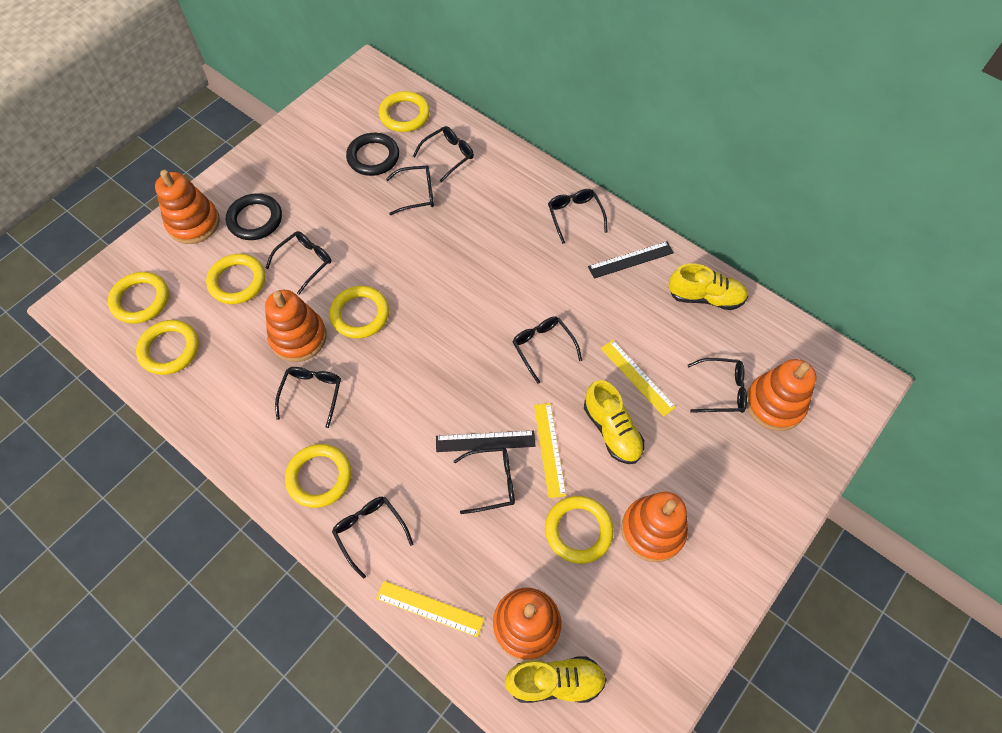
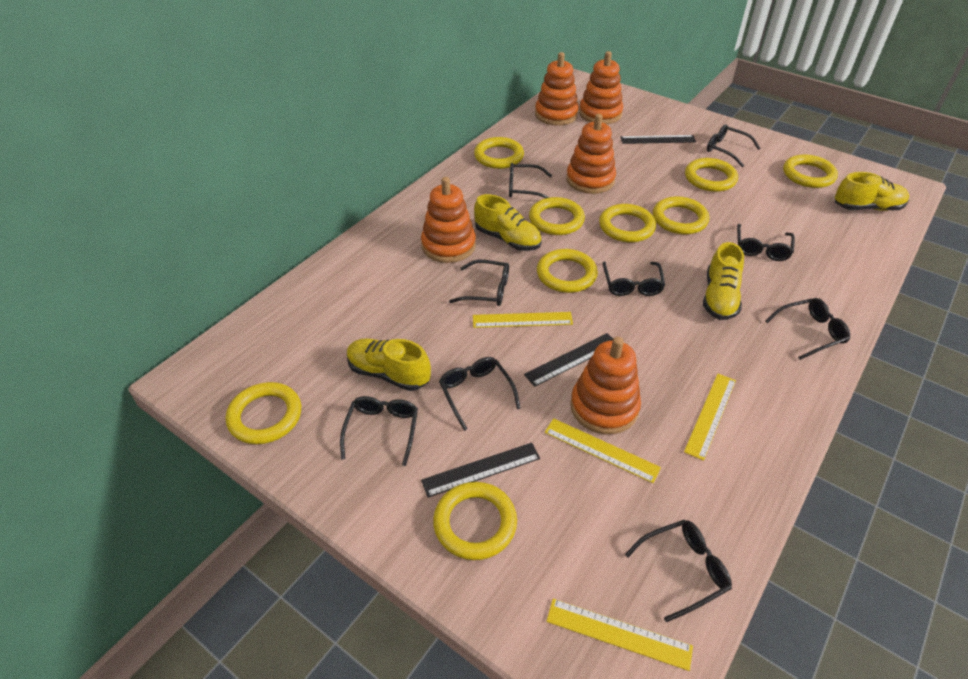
black ring: 2 -> 0
black ruler: 2 -> 3
yellow ring: 7 -> 9
yellow ruler: 3 -> 4
yellow shoe: 3 -> 4

